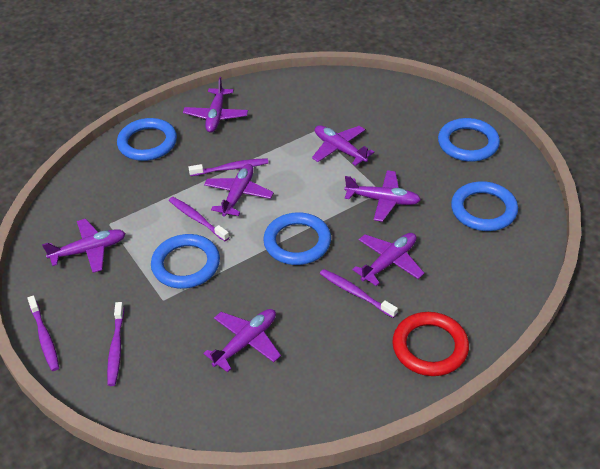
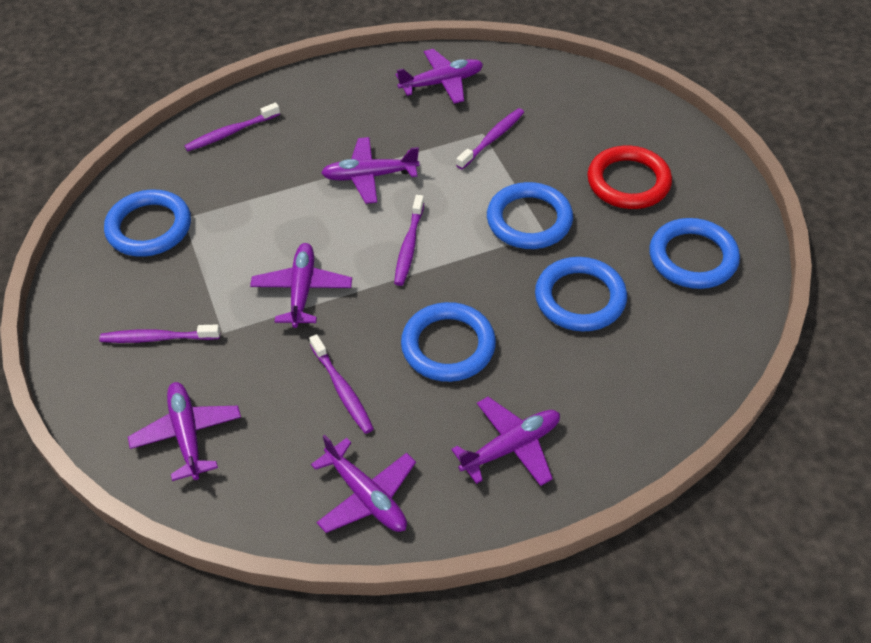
purple plane: 7 -> 6

